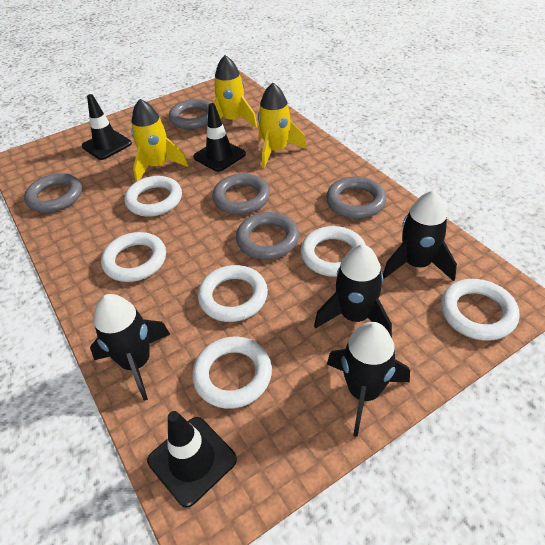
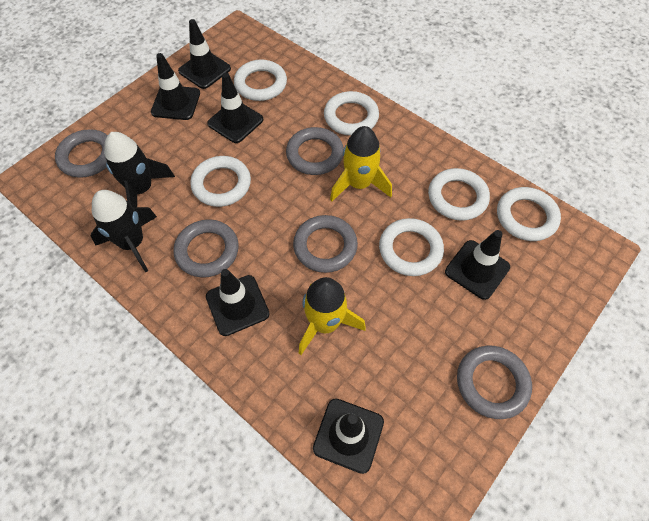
black rocket: 4 -> 2
black traffic cone: 3 -> 6
yellow rocket: 3 -> 2

